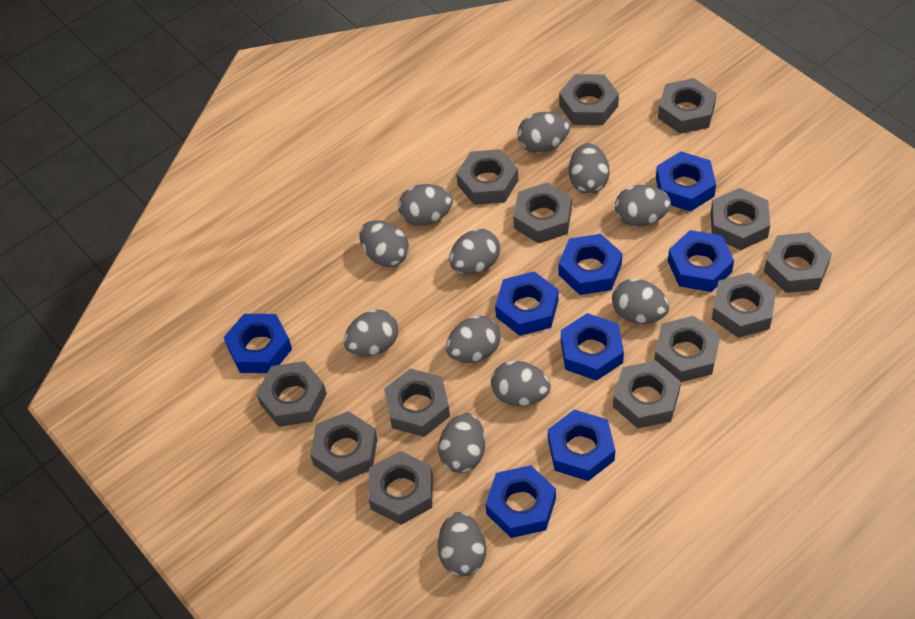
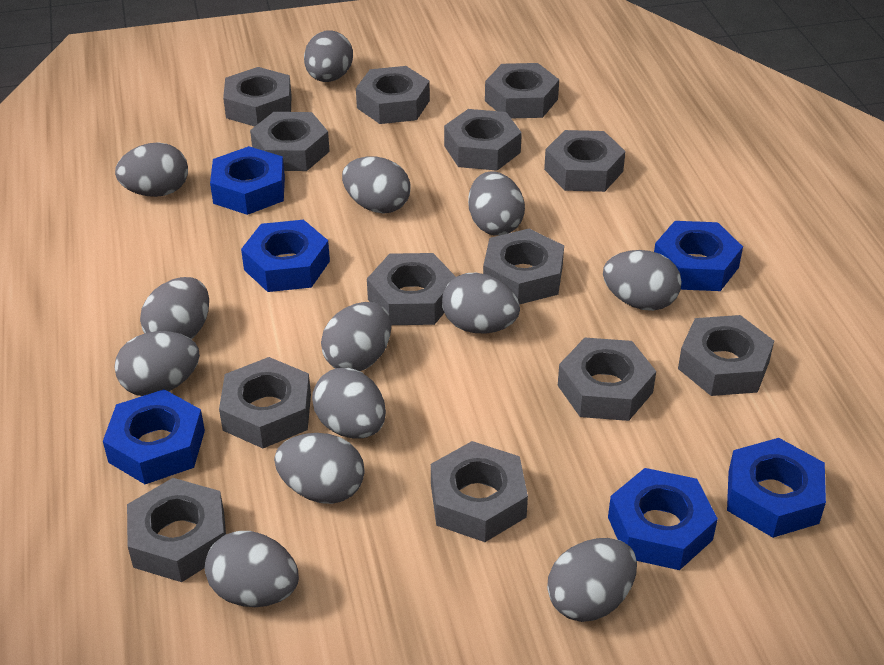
blue nut: 8 -> 6
grey egg: 12 -> 13

